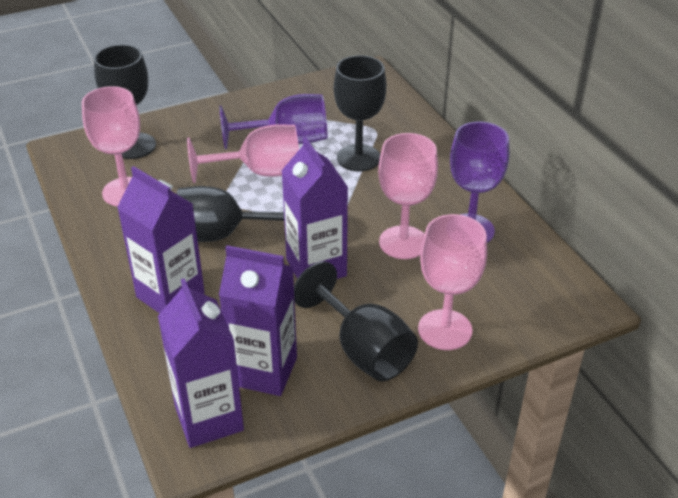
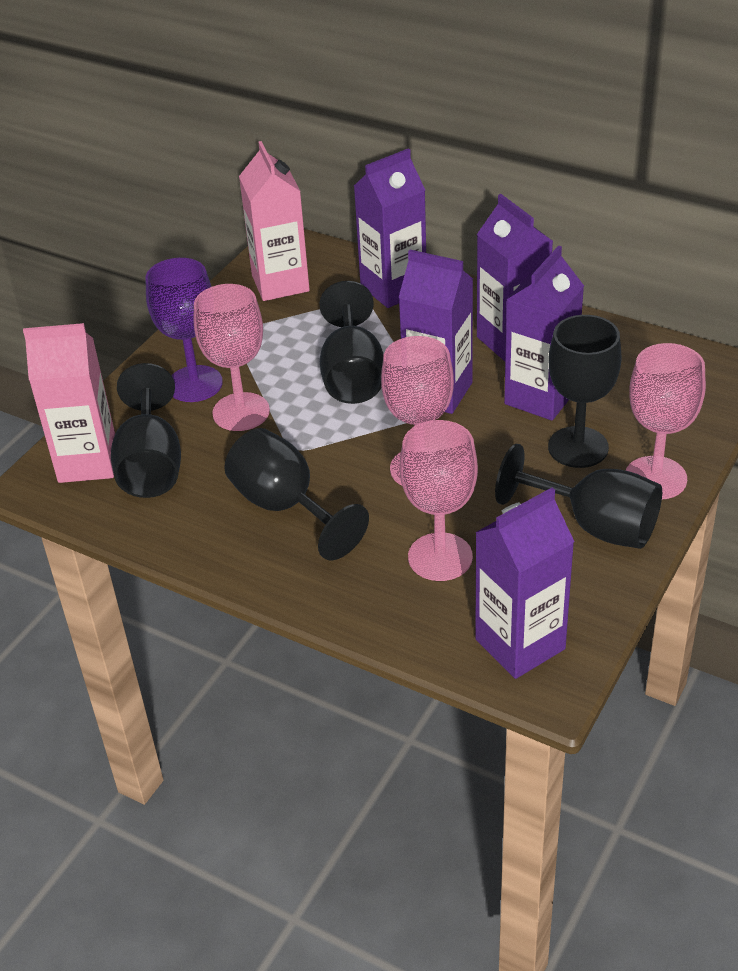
black goblet: 4 -> 5
pink carton: 0 -> 2
purple carton: 4 -> 5
purple goblet: 2 -> 1

